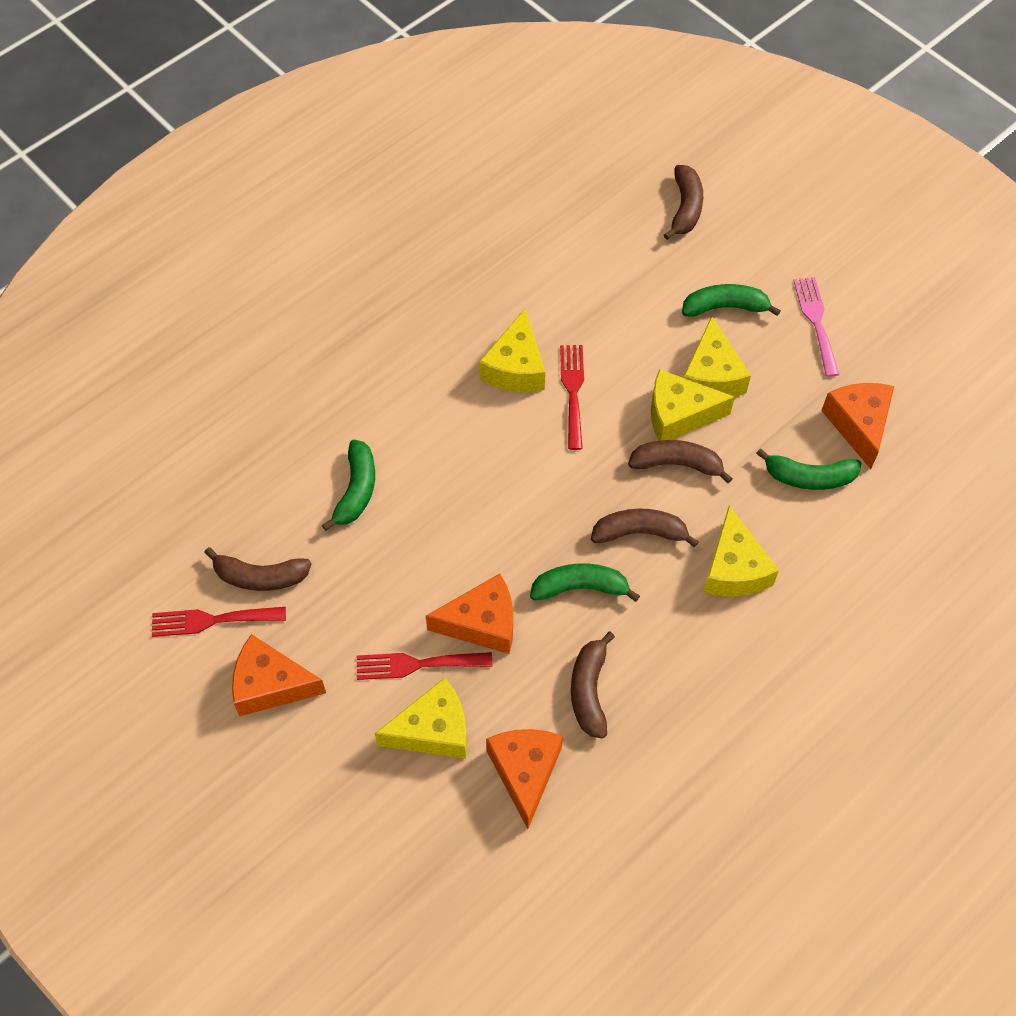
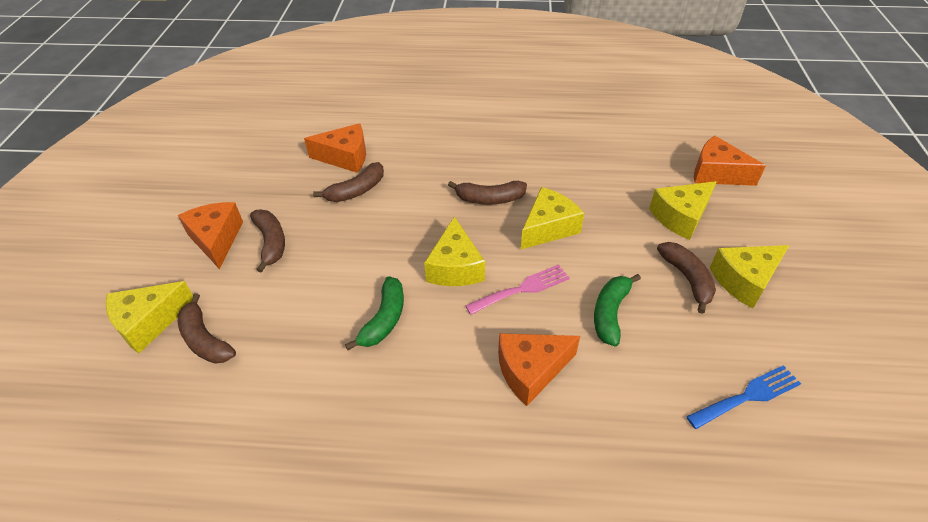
blue fork: 0 -> 1
green banana: 4 -> 2
red fork: 3 -> 0

